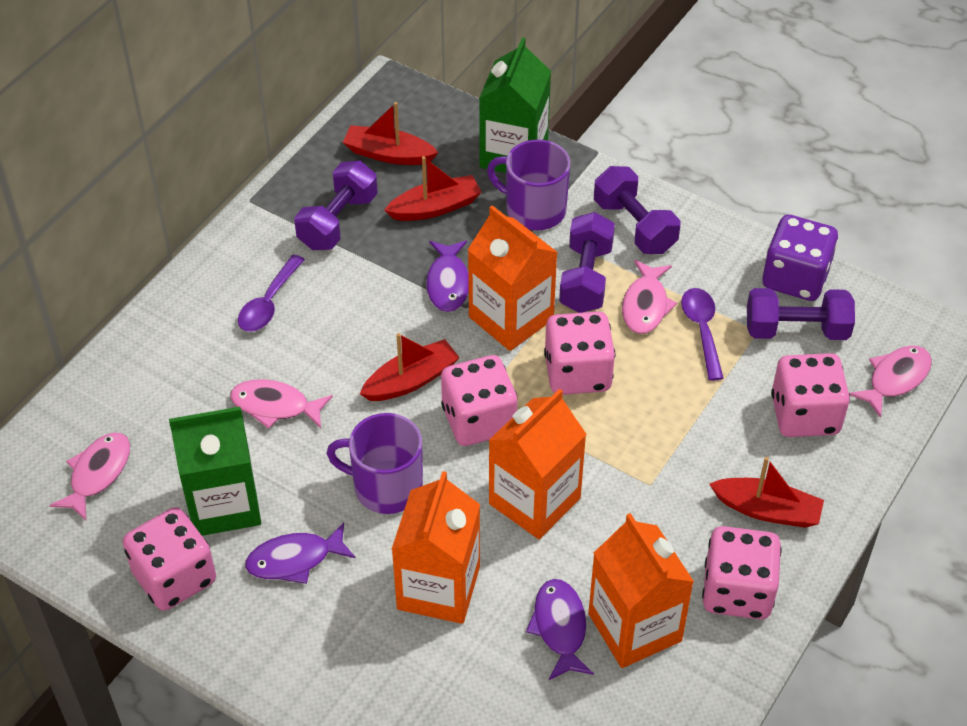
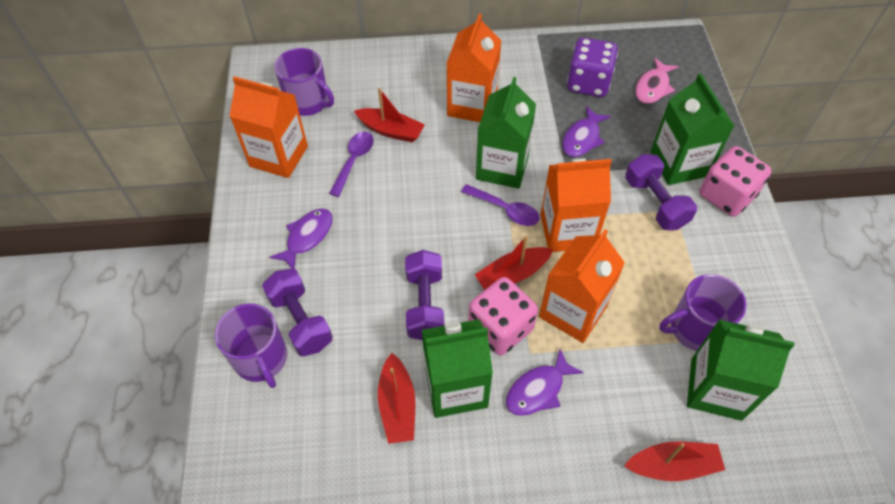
green carton: 2 -> 4
pink dice: 5 -> 2
pink fish: 4 -> 1
purple dumbbell: 4 -> 3
purple mug: 2 -> 3

